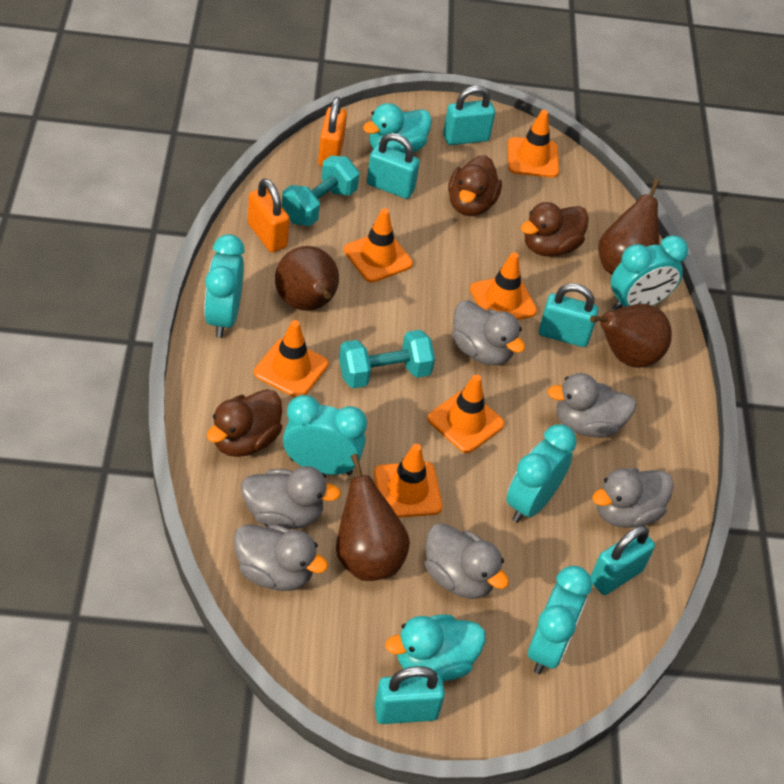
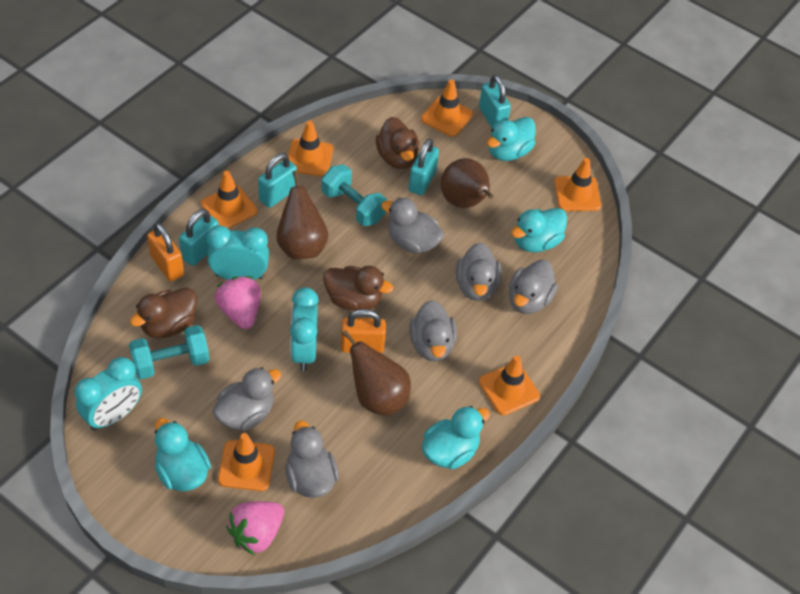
brown pear: 4 -> 3
pink strawberry: 0 -> 2
turquoise clock: 5 -> 3
turquoise duck: 2 -> 4
turquoise padlock: 5 -> 4

